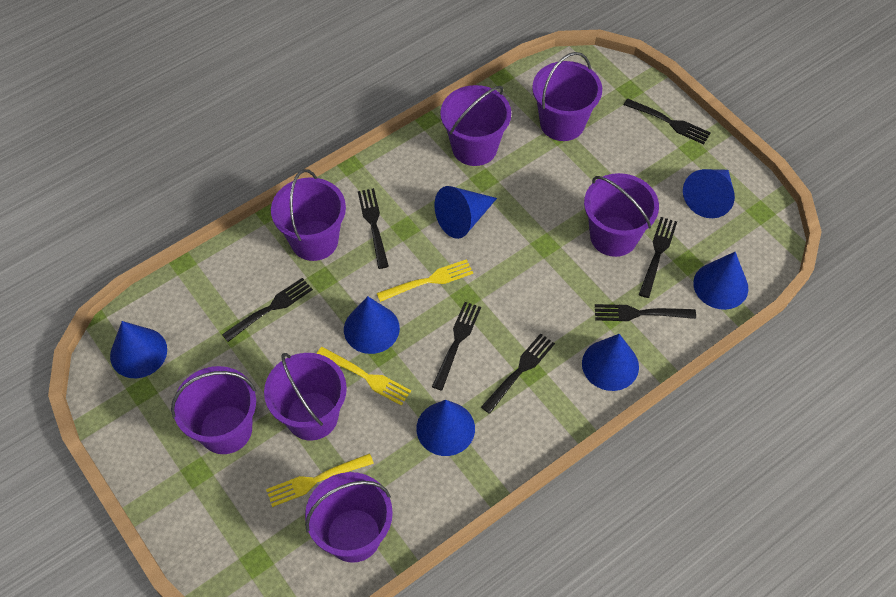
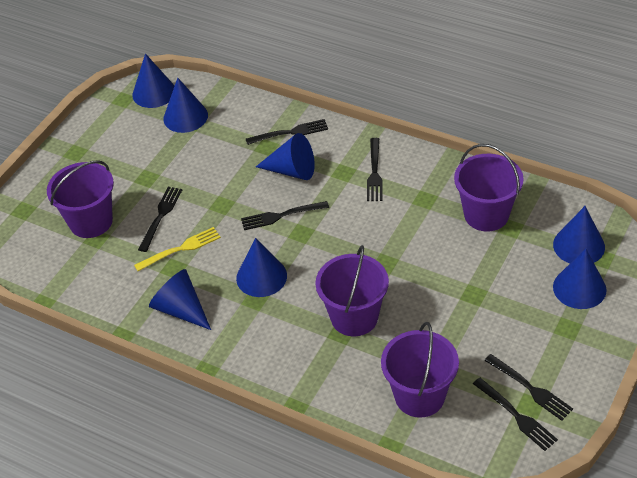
black fork: 7 -> 6
purple bucket: 7 -> 4
yellow fork: 3 -> 1

